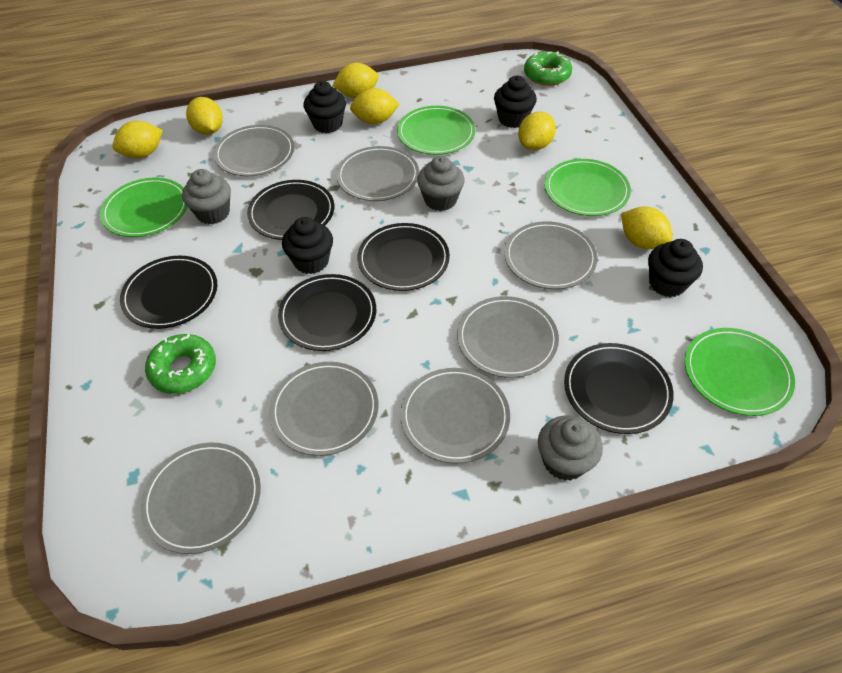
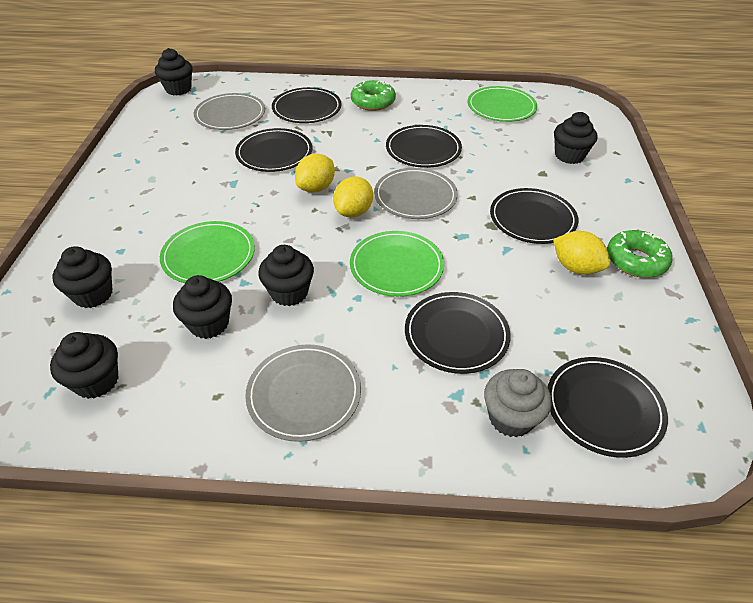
black cupcake: 4 -> 6
black plate: 5 -> 6
green plate: 4 -> 3
grey cupcake: 3 -> 1
grey plate: 7 -> 3
yellow lemon: 6 -> 3

